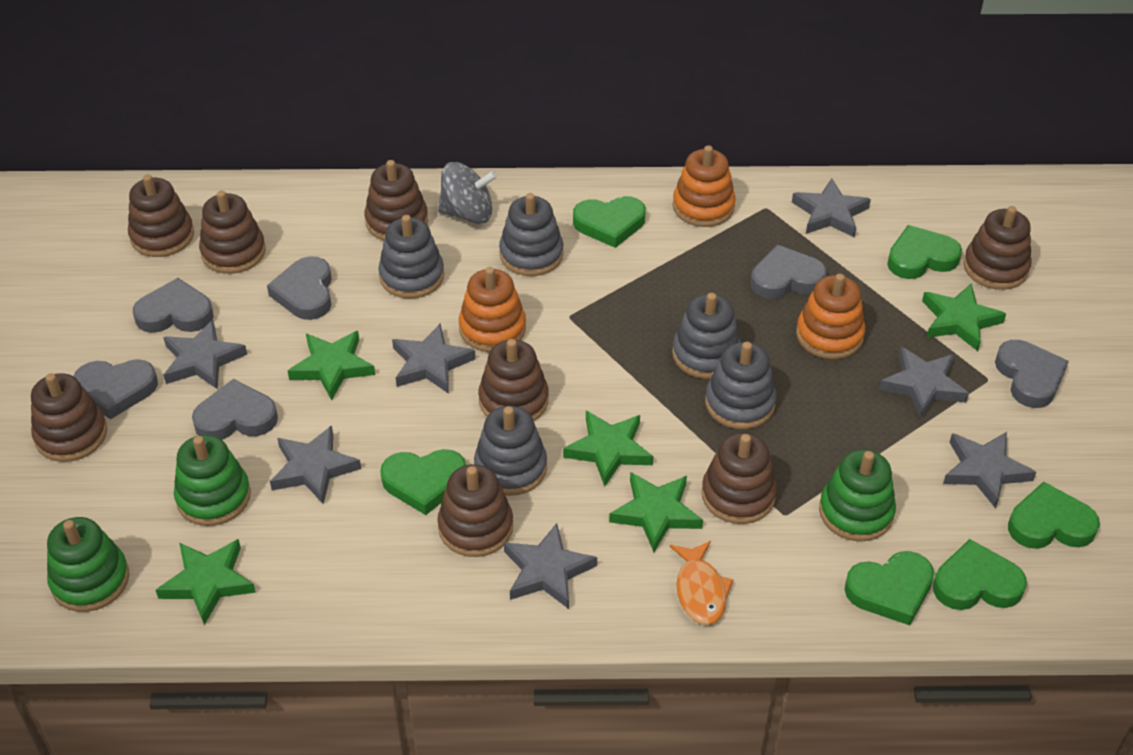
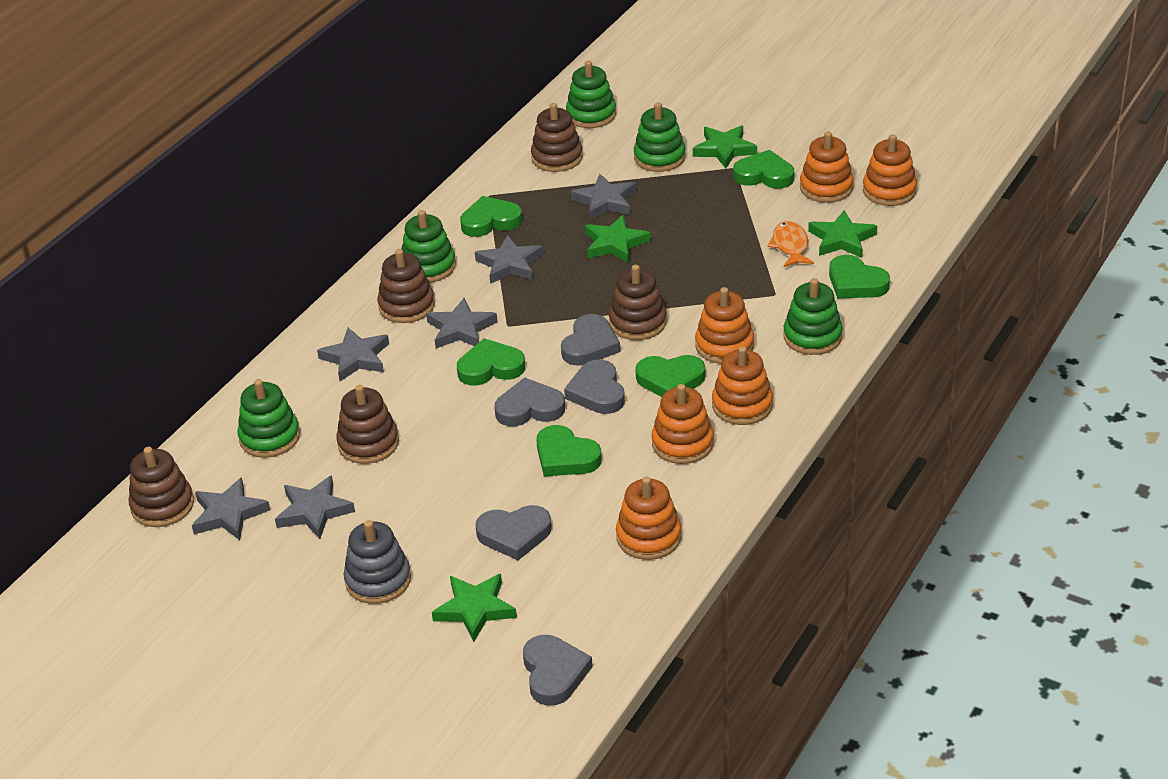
brown stacking toy: 8 -> 5
green stacking toy: 3 -> 5
green star: 5 -> 4
grey heart: 6 -> 5
grey spinning top: 1 -> 0
grey stacking toy: 5 -> 1
grey star: 7 -> 6
orange stacking toy: 3 -> 6

